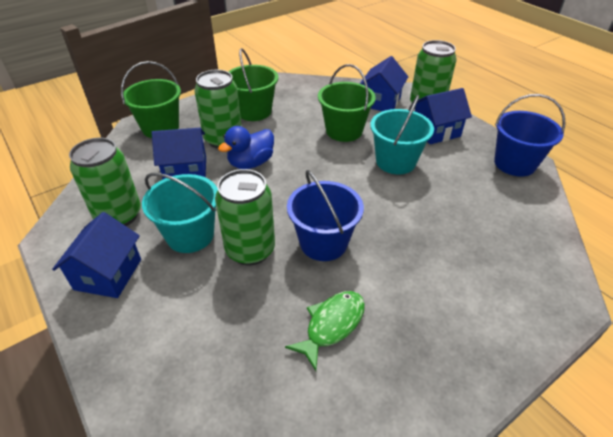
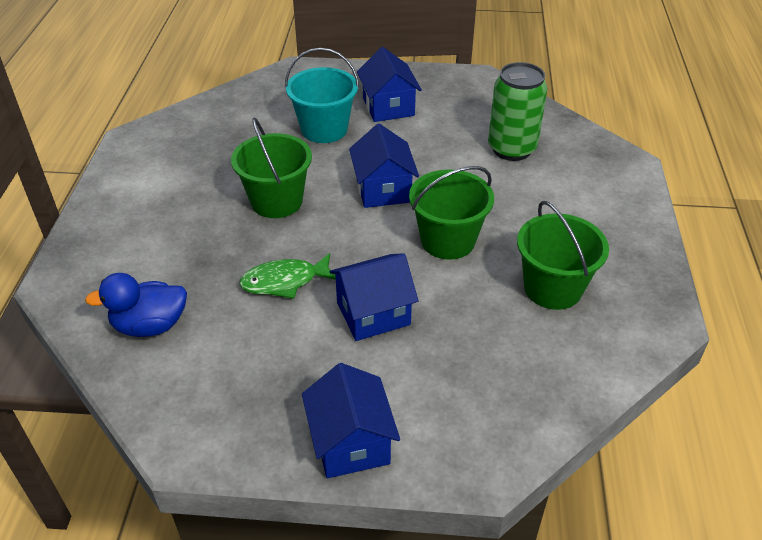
blue bucket: 2 -> 0
green can: 4 -> 1
turquoise bucket: 2 -> 1

